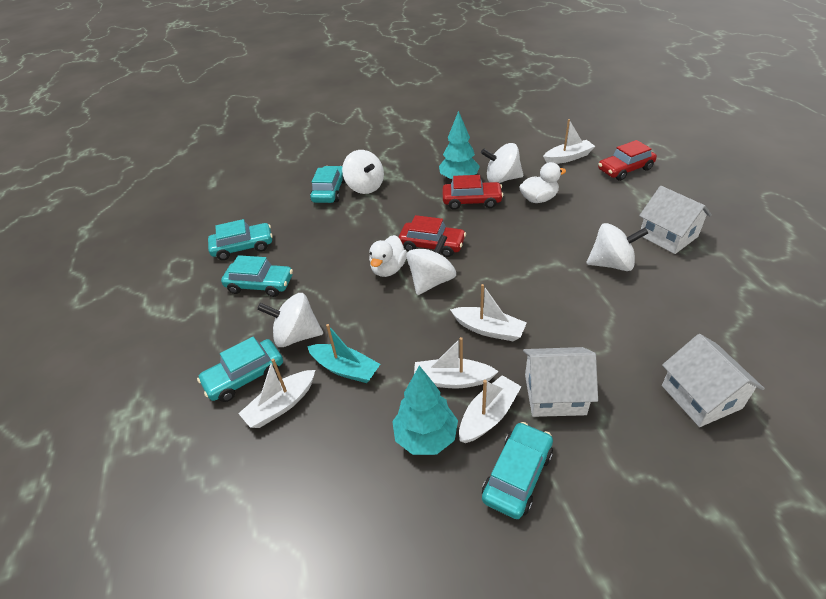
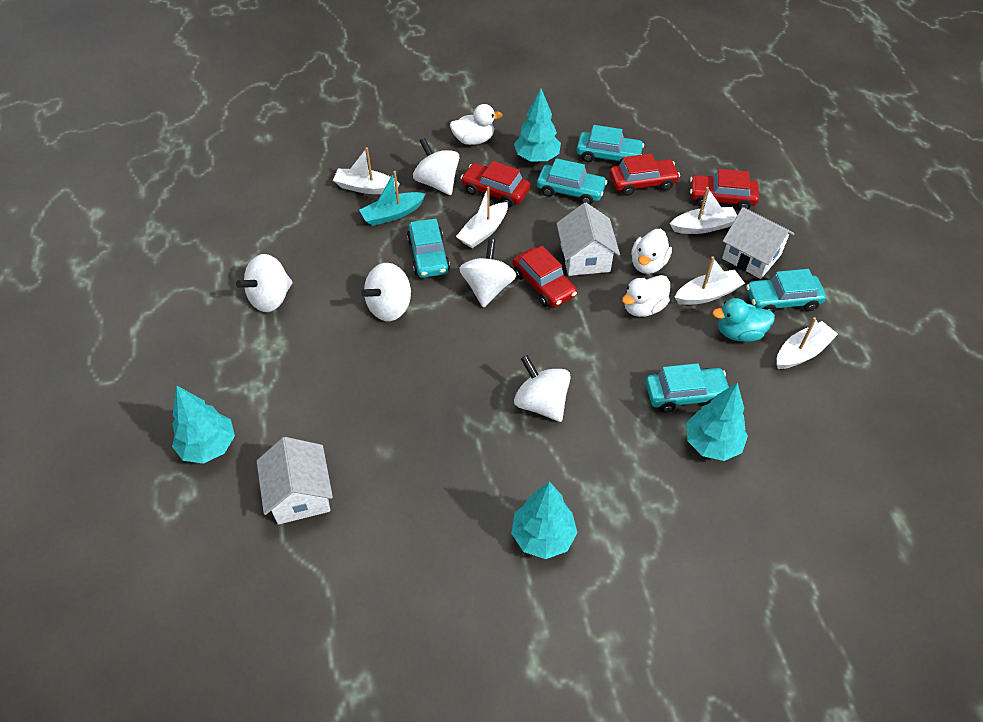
red car: 3 -> 4
turquoise duck: 0 -> 1
turquoise tree: 2 -> 4
white duck: 2 -> 3

